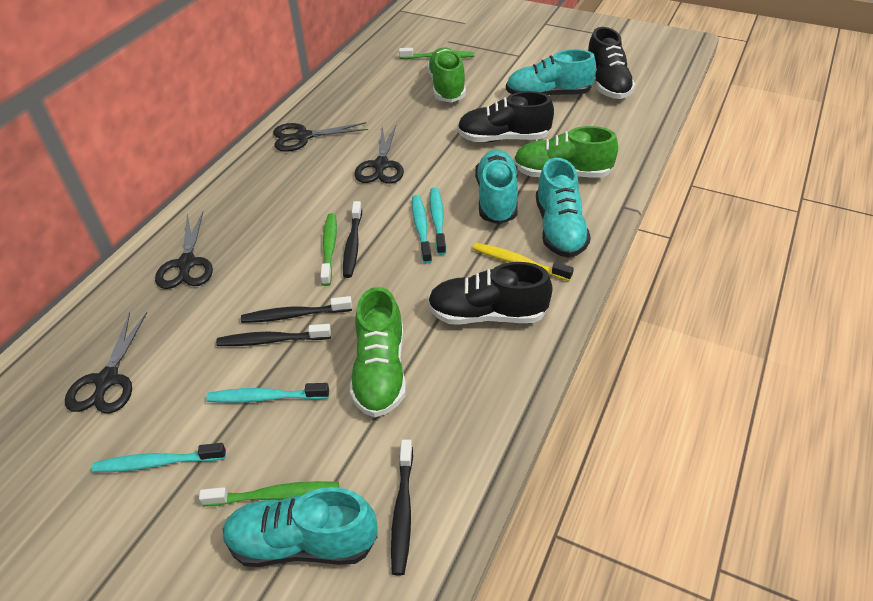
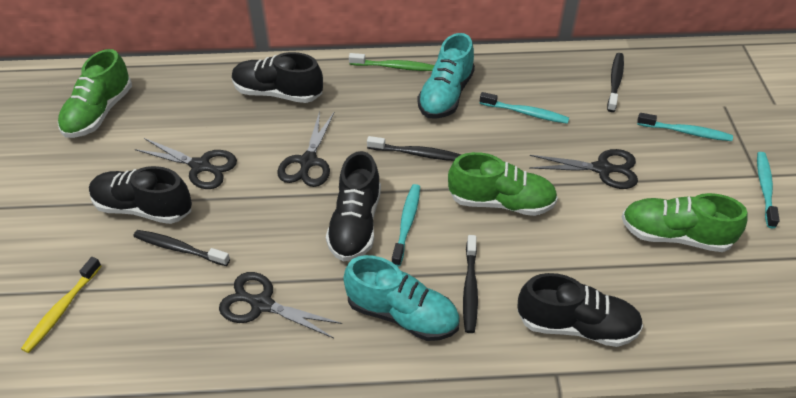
black shoe: 3 -> 4
green toothbrush: 3 -> 1
turquoise shoe: 4 -> 2

